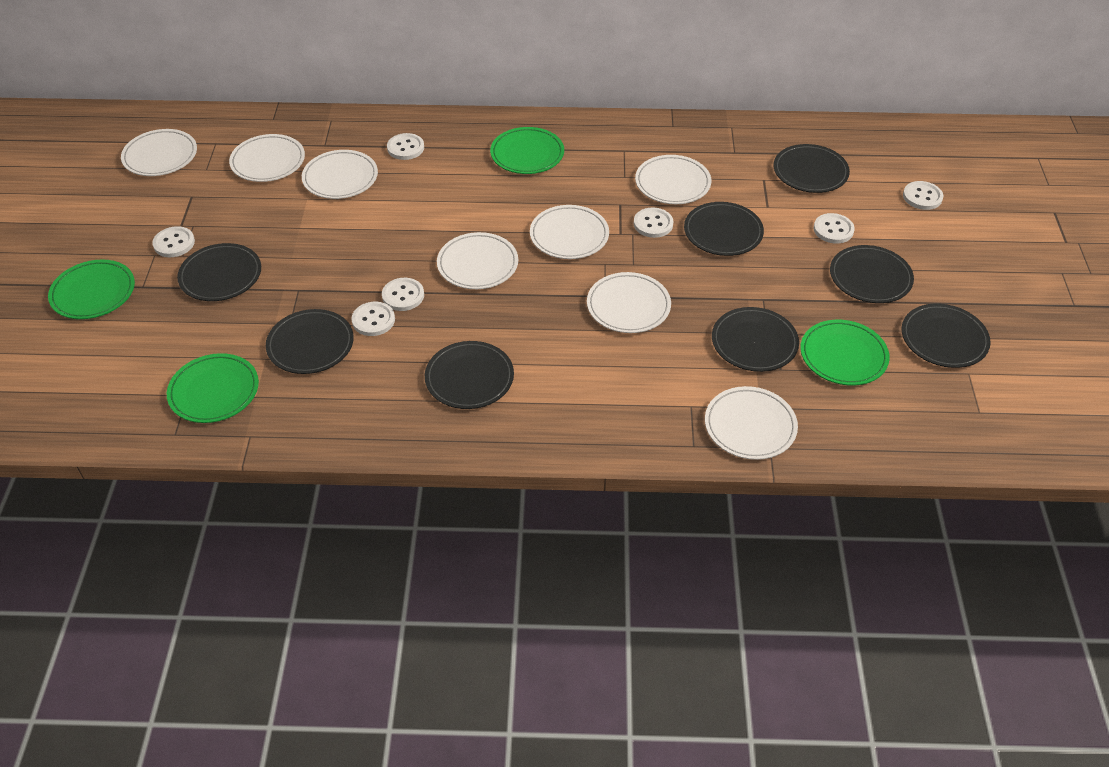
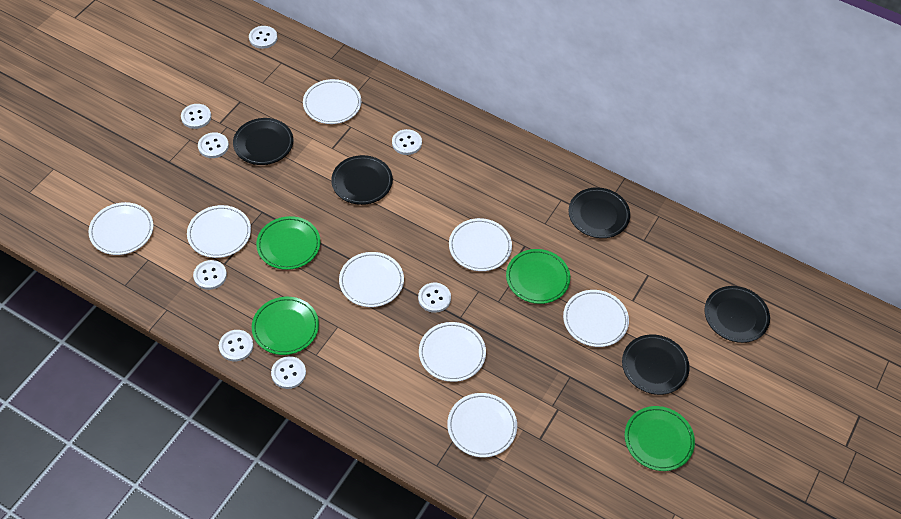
black plate: 8 -> 5
white button: 7 -> 8

